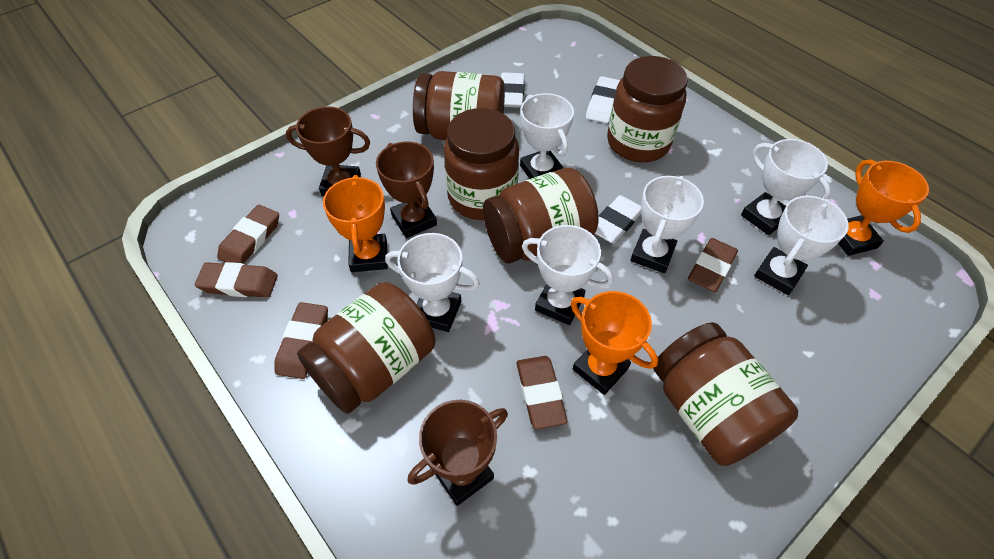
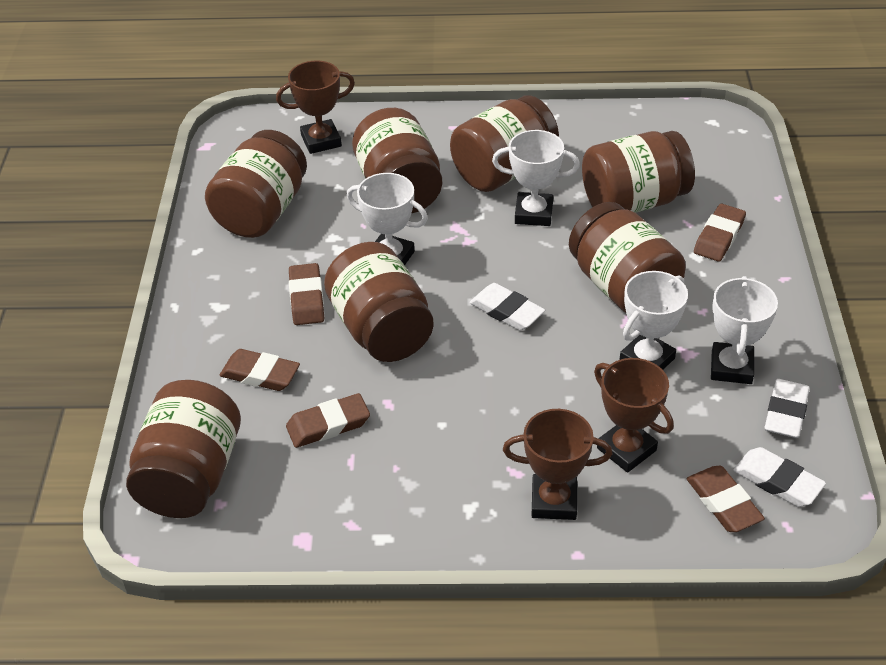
brown jar: 6 -> 7
orange trophy: 3 -> 0
white trophy: 6 -> 4

